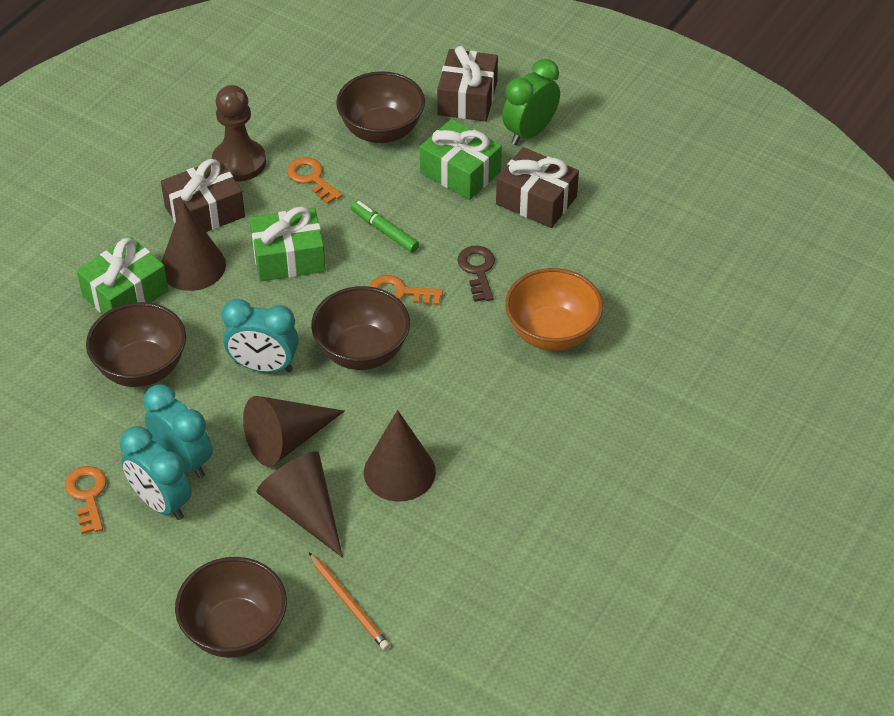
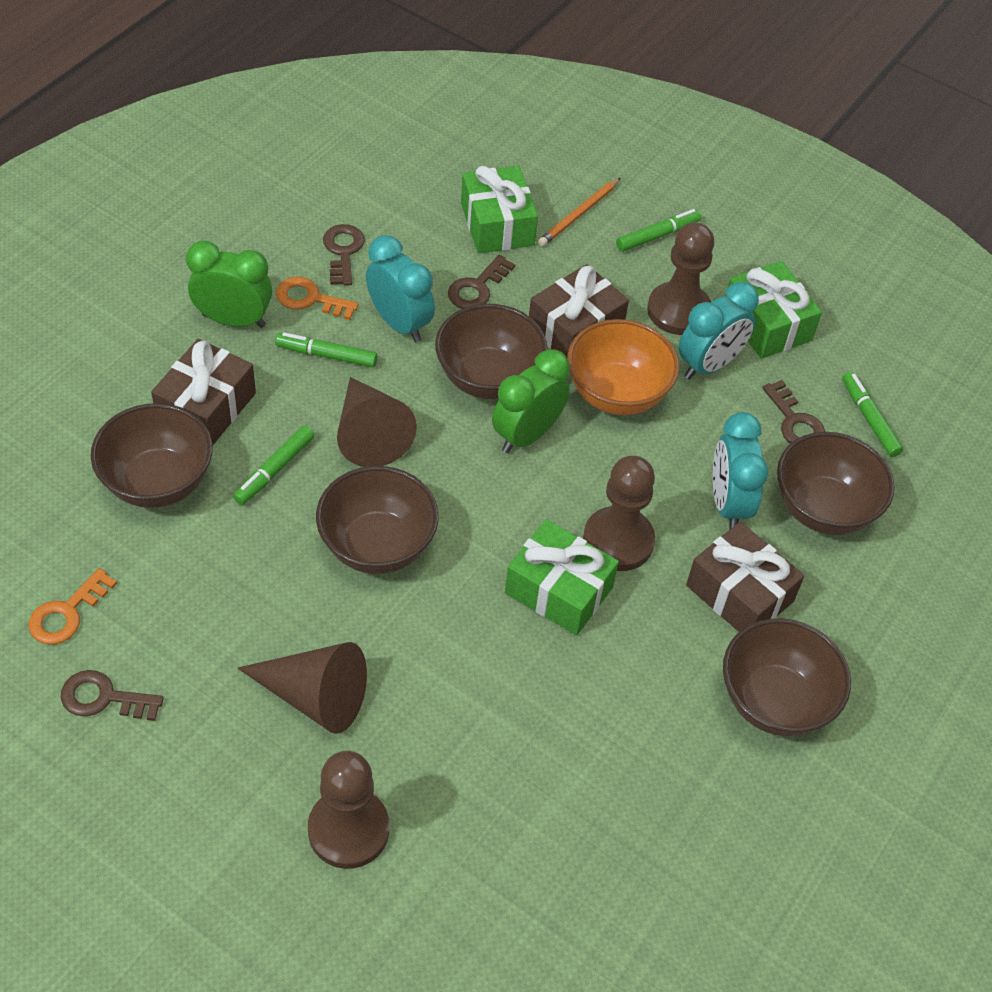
brown bowl: 4 -> 5
brown cone: 4 -> 2
brown key: 1 -> 4
brown pawn: 1 -> 3
green clock: 1 -> 2
green marker: 1 -> 4
orange key: 3 -> 2

